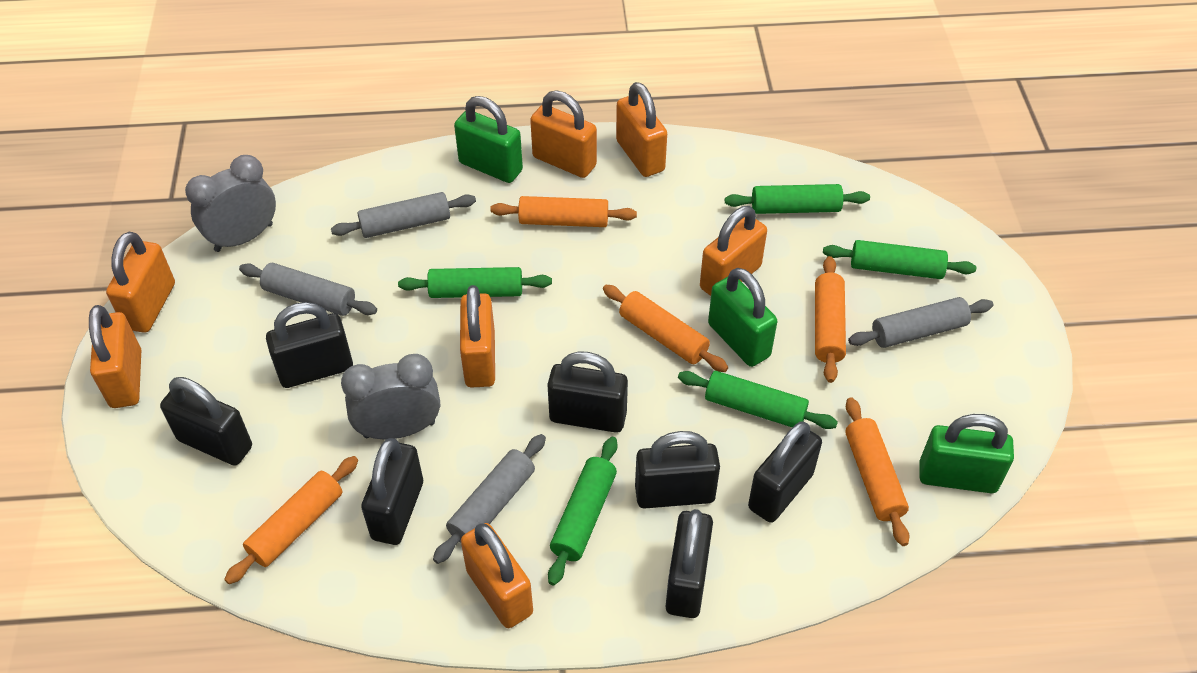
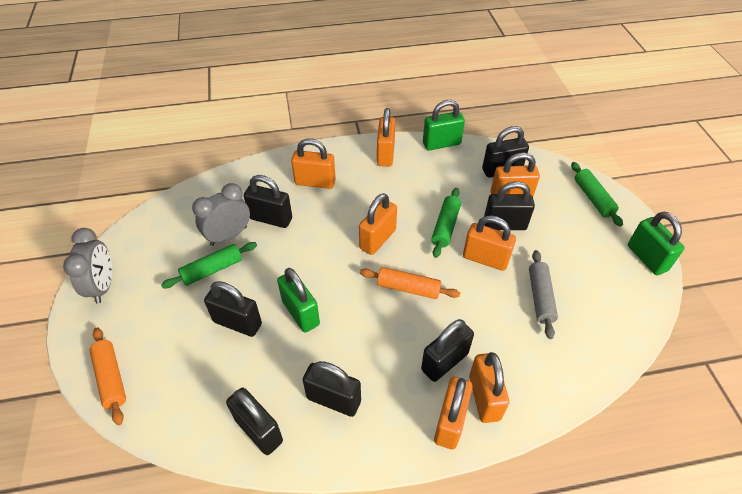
green rolling pin: 5 -> 3
grey rolling pin: 4 -> 1
orange rolling pin: 5 -> 2

